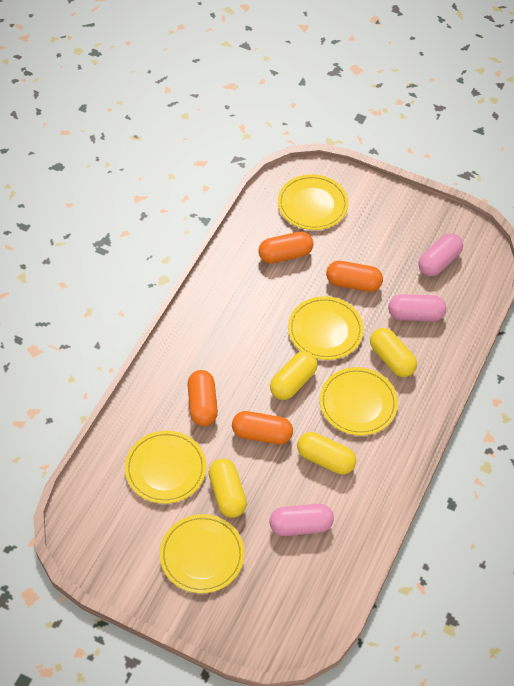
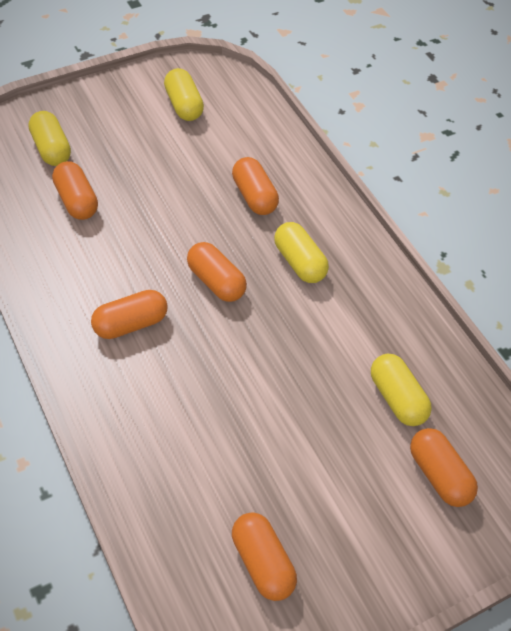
orange capsule: 4 -> 6
pink capsule: 3 -> 0
yellow plate: 5 -> 0

